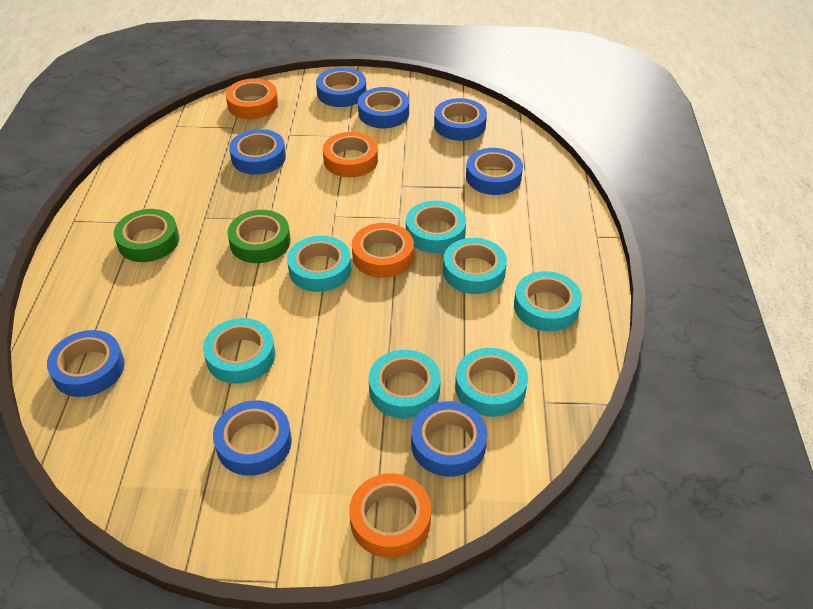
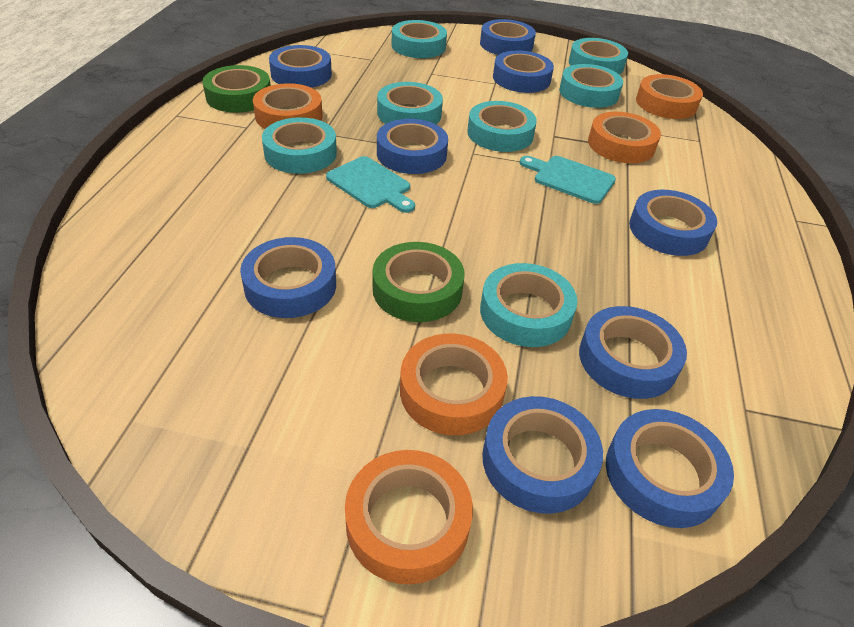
blue tape: 8 -> 9
orange tape: 4 -> 5
turquoise cutting board: 0 -> 2

